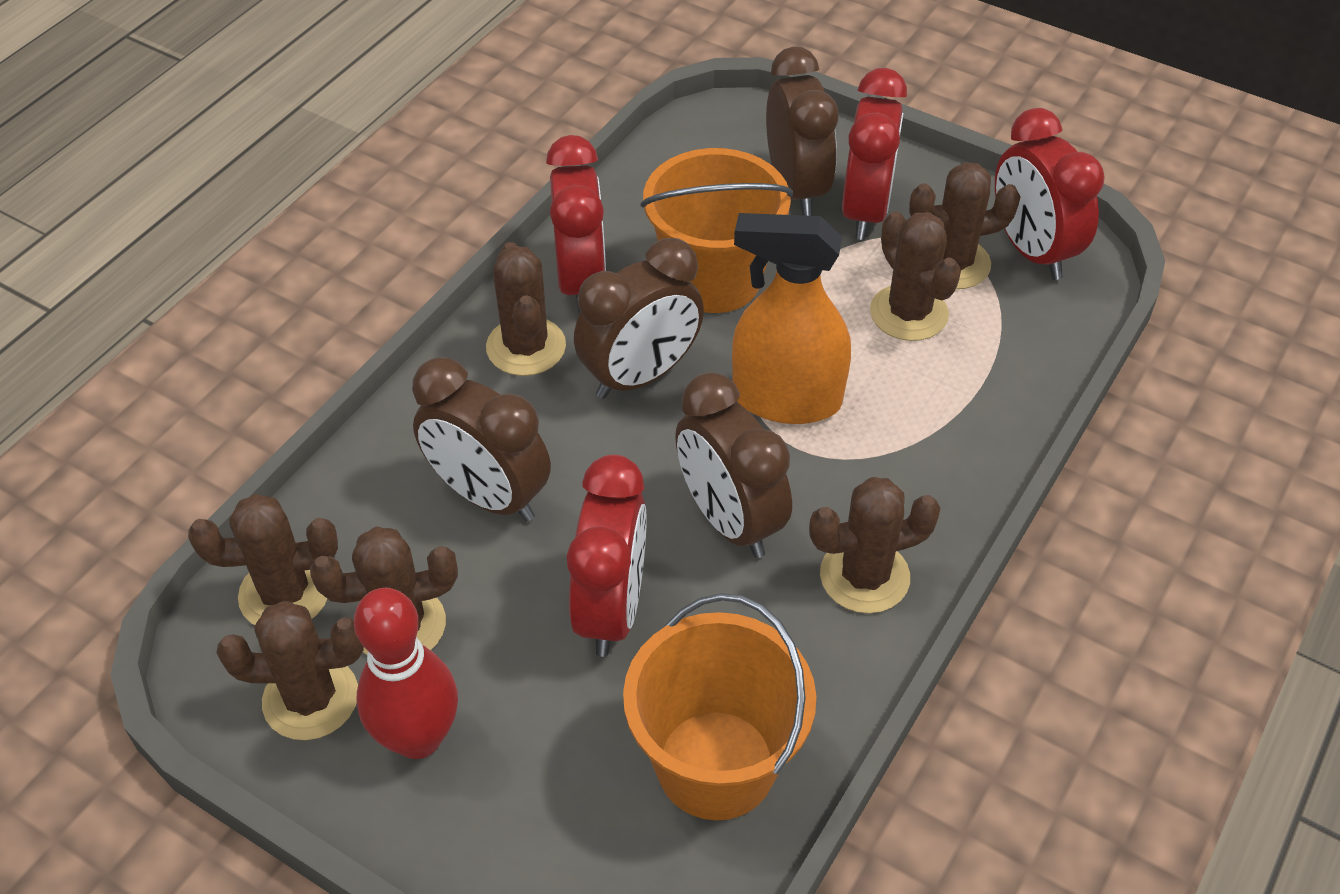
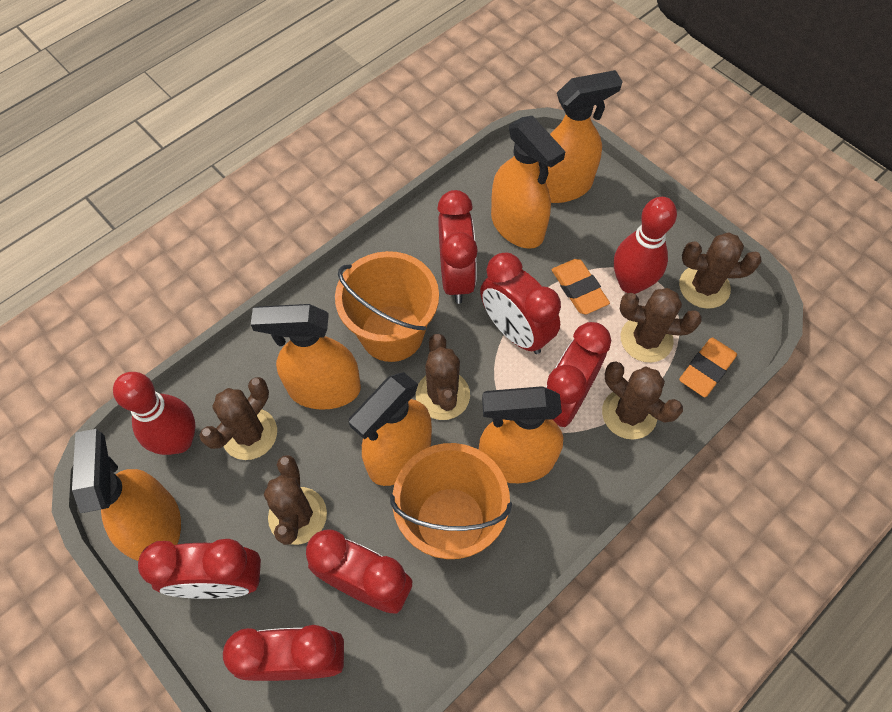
brown cactus: 7 -> 6
brown clock: 4 -> 0
orange eraser: 0 -> 2
orange spray bottle: 1 -> 6
red bowling pin: 1 -> 2
red clock: 4 -> 6

